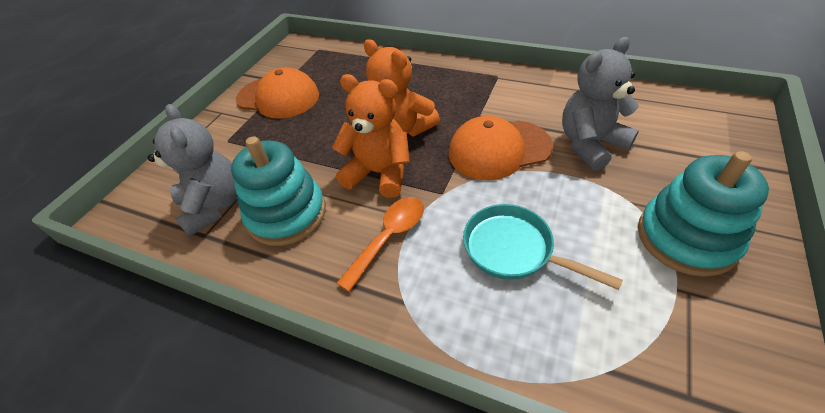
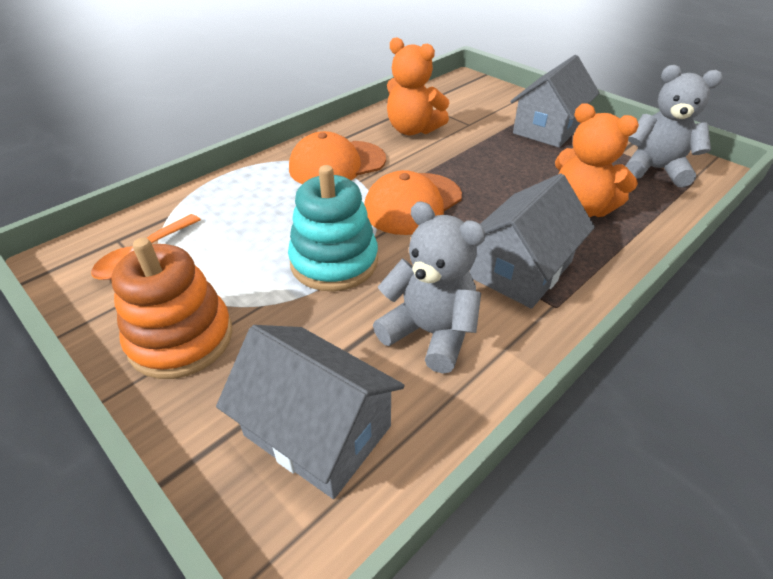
grey house: 0 -> 3
orange stacking toy: 0 -> 1
turquoise pan: 1 -> 0
turquoise stacking toy: 2 -> 1

